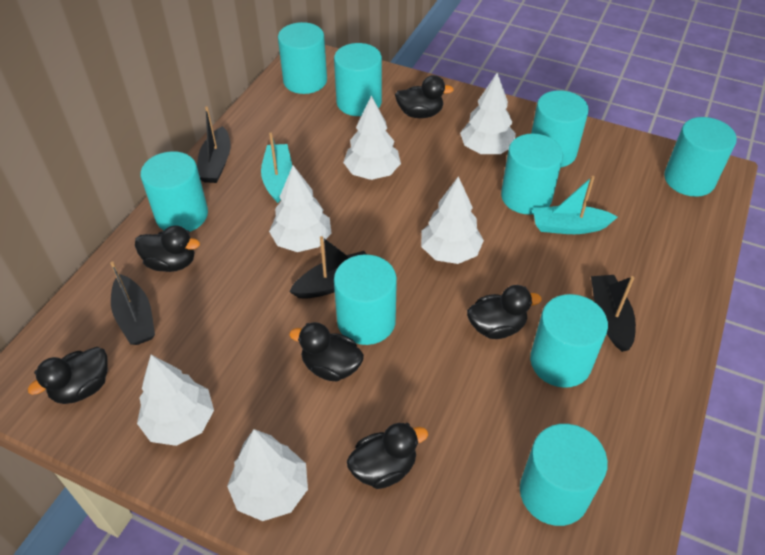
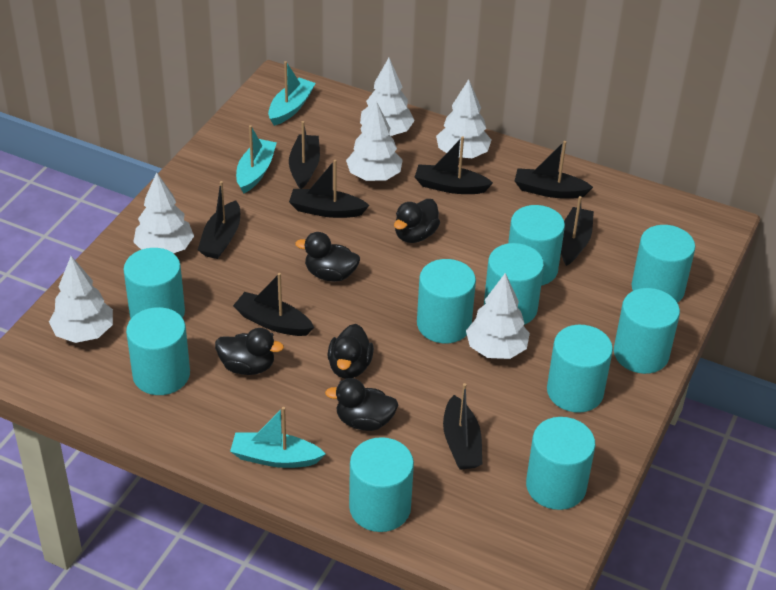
black boat: 4 -> 8
black duck: 6 -> 5
turquoise boat: 2 -> 3
turquoise cylinder: 9 -> 10

